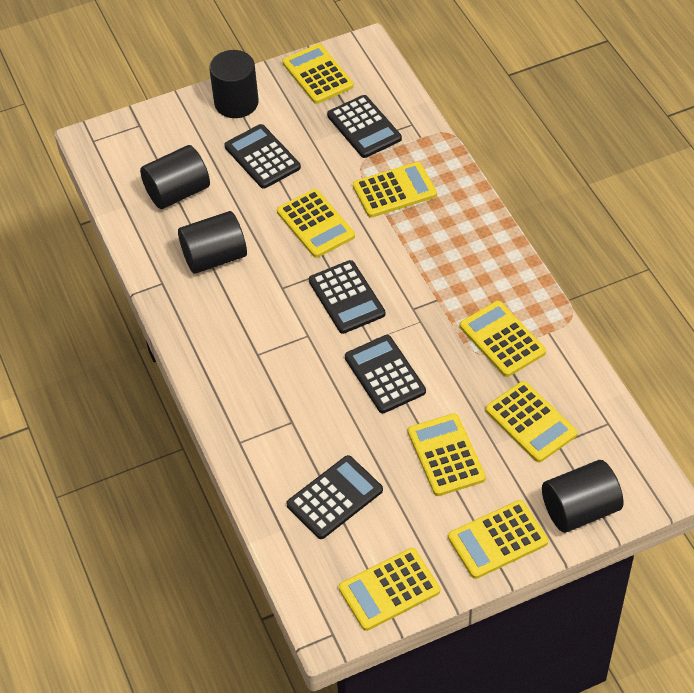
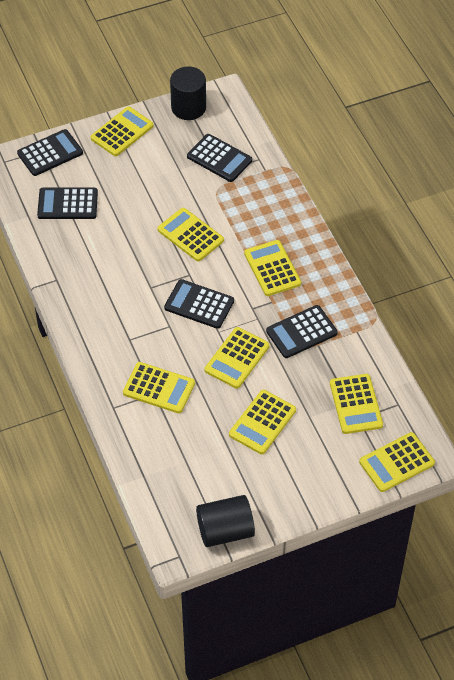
black cylinder: 4 -> 2

